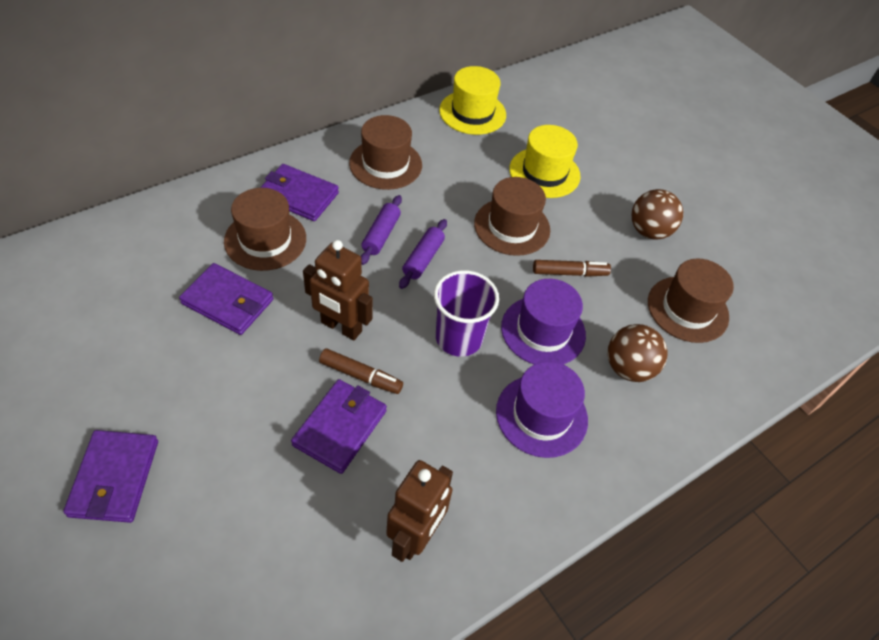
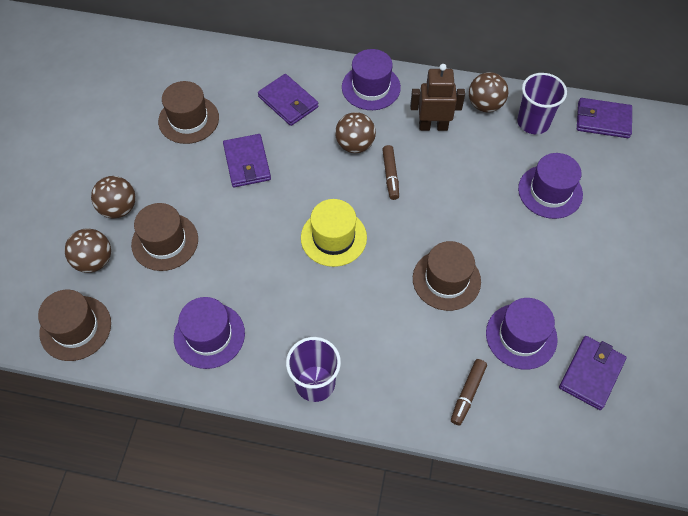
brown ball: 2 -> 4
brown robot: 2 -> 1
purple cup: 1 -> 2
purple hat: 2 -> 4
purple rolling pin: 2 -> 0
yellow hat: 2 -> 1

